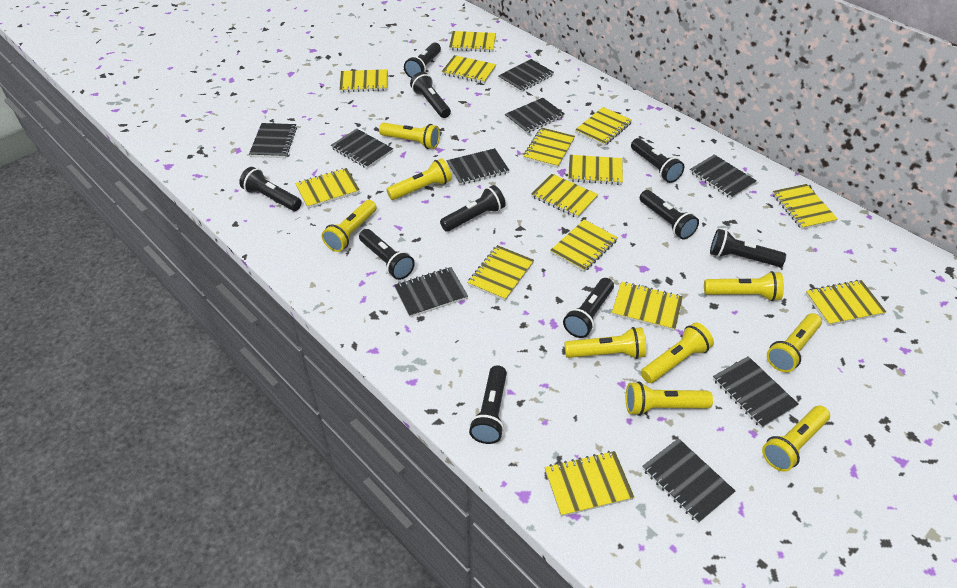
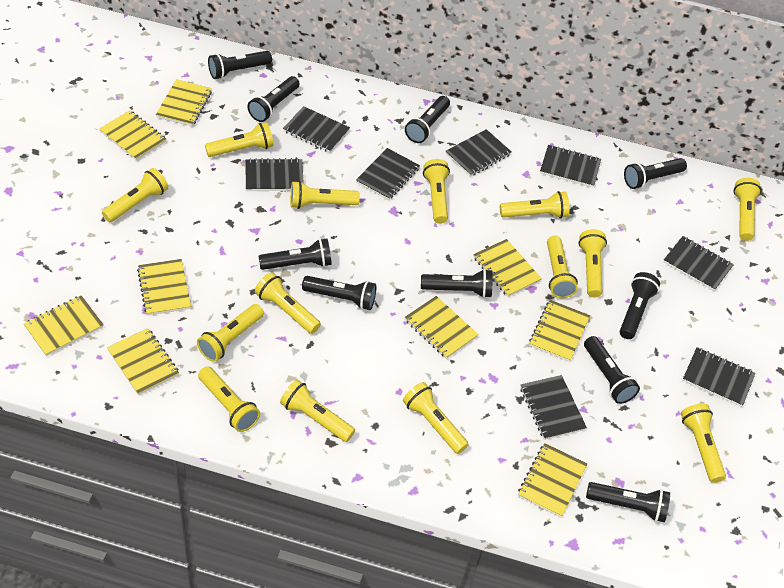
black notebook: 9 -> 8
yellow flashlight: 9 -> 14
yellow notebook: 14 -> 9

